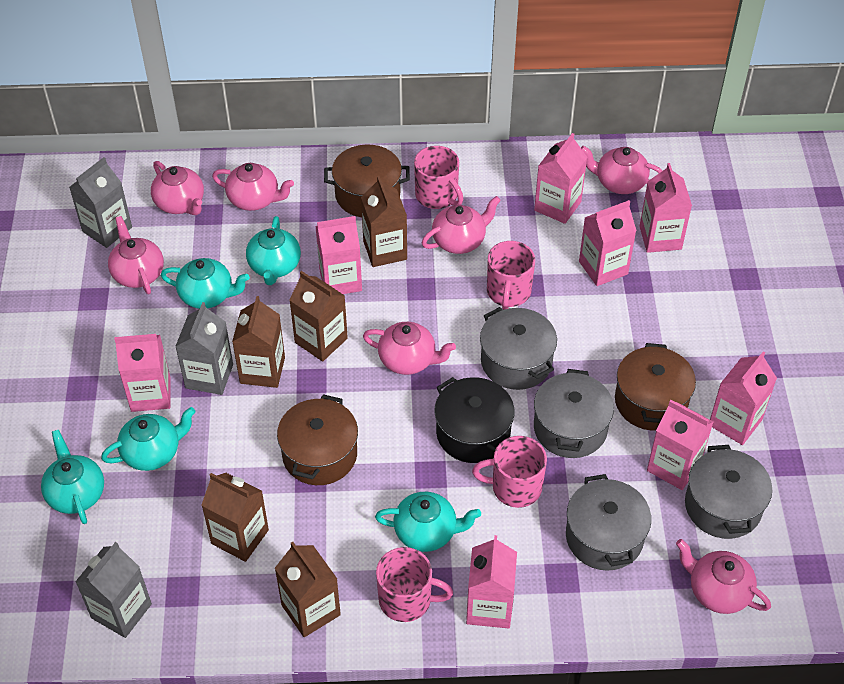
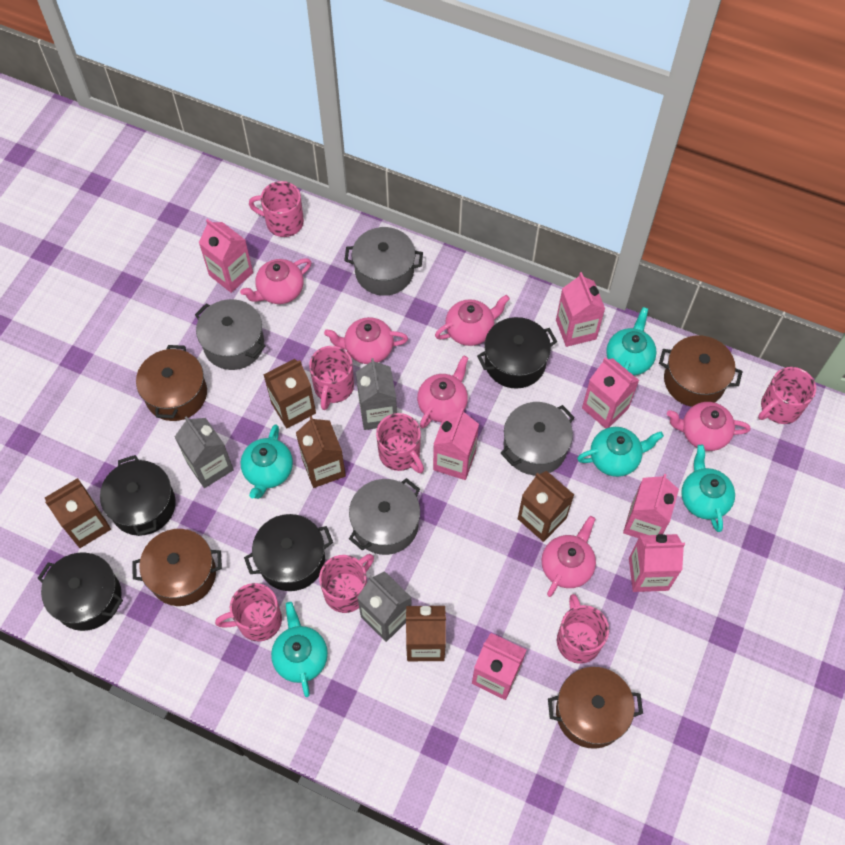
black pot: 1 -> 4
brown pot: 3 -> 4
pink carton: 8 -> 7
pink mug: 4 -> 7
pink teapot: 7 -> 6

